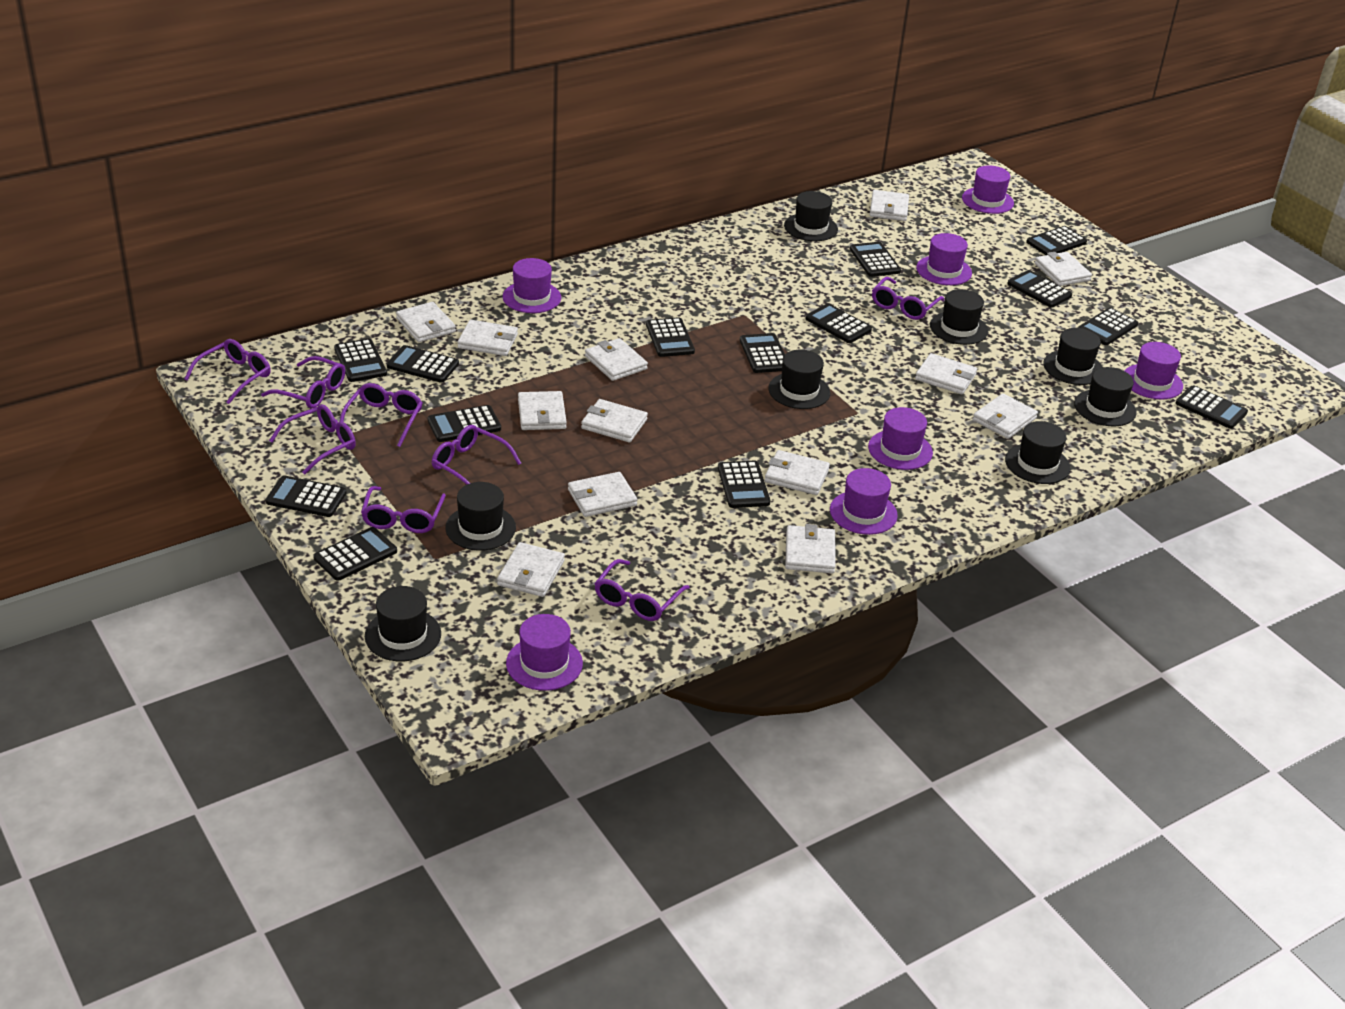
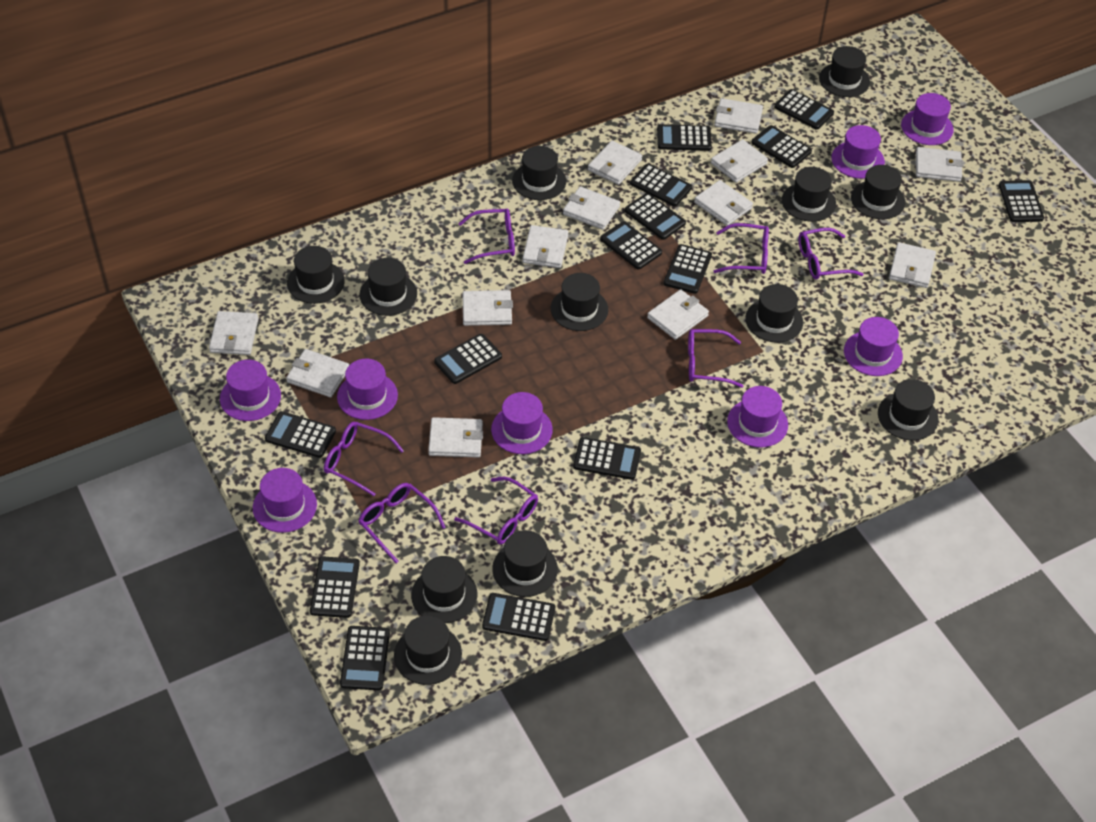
black hat: 8 -> 12
purple glasses: 8 -> 7
purple hat: 7 -> 8

